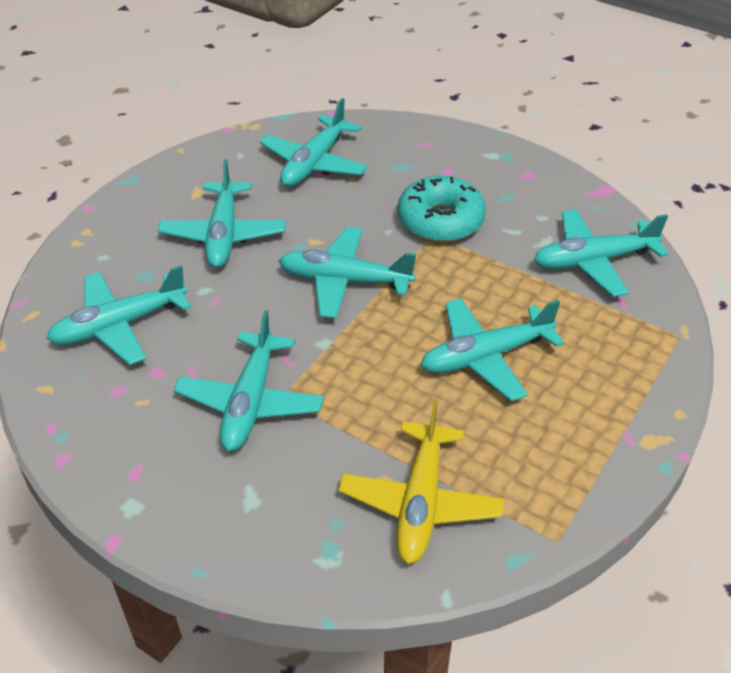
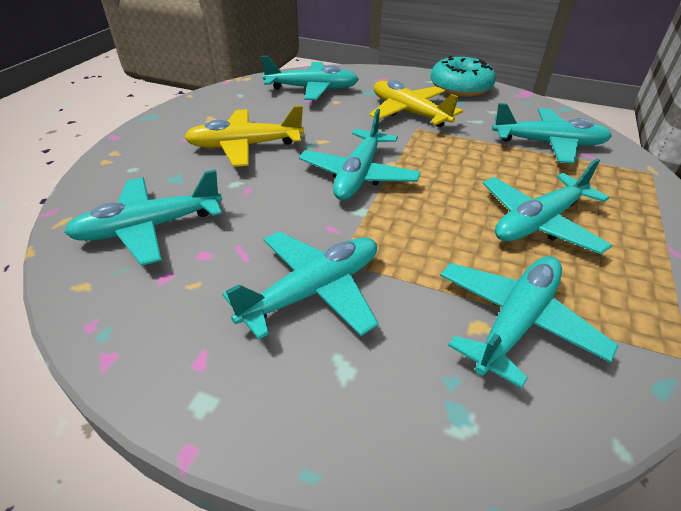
yellow plane: 1 -> 2

